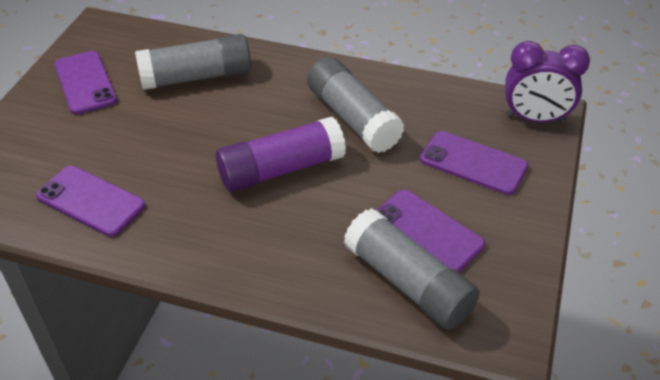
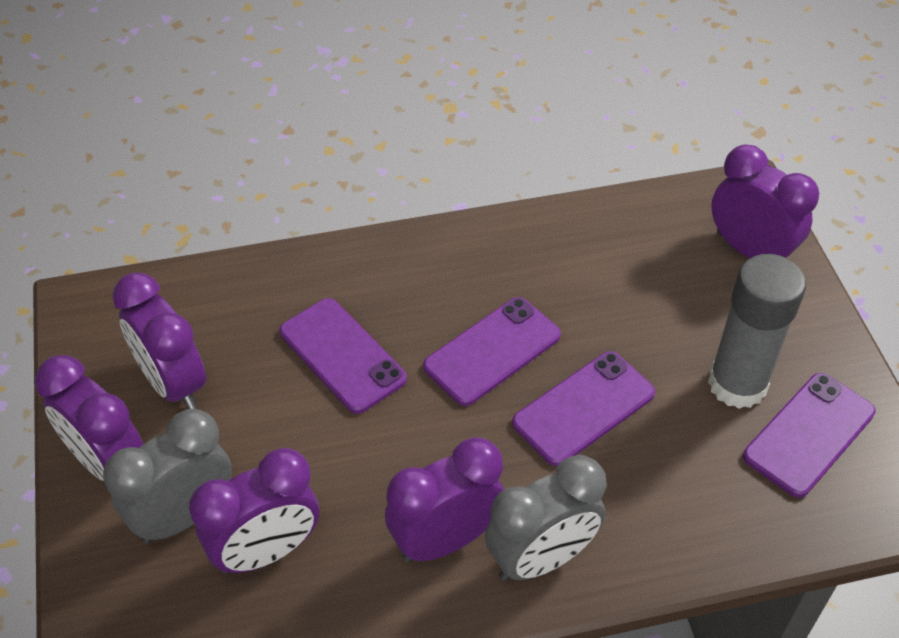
grey clock: 0 -> 2
grey glue stick: 3 -> 1
purple clock: 1 -> 5
purple glue stick: 1 -> 0

